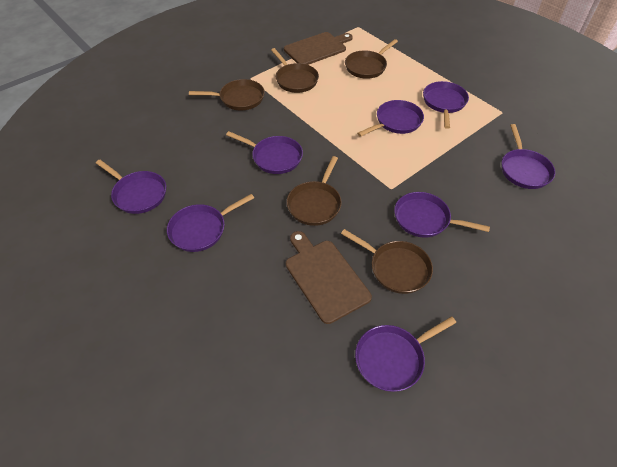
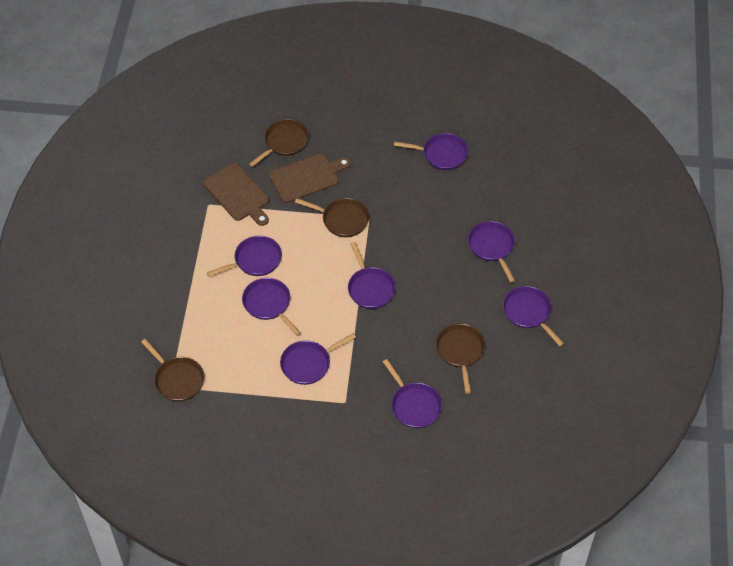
brown pan: 5 -> 4

